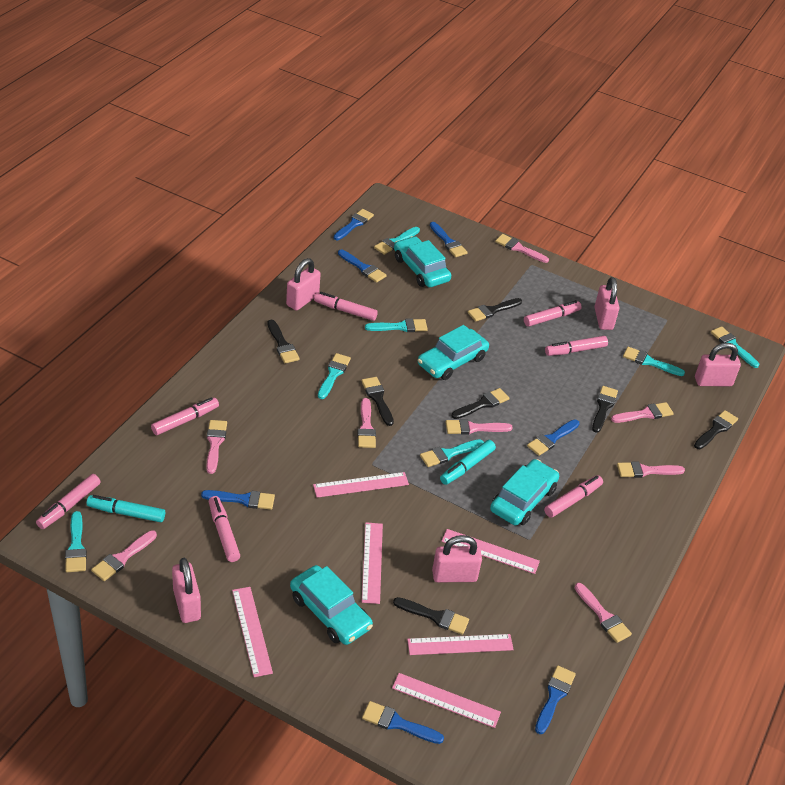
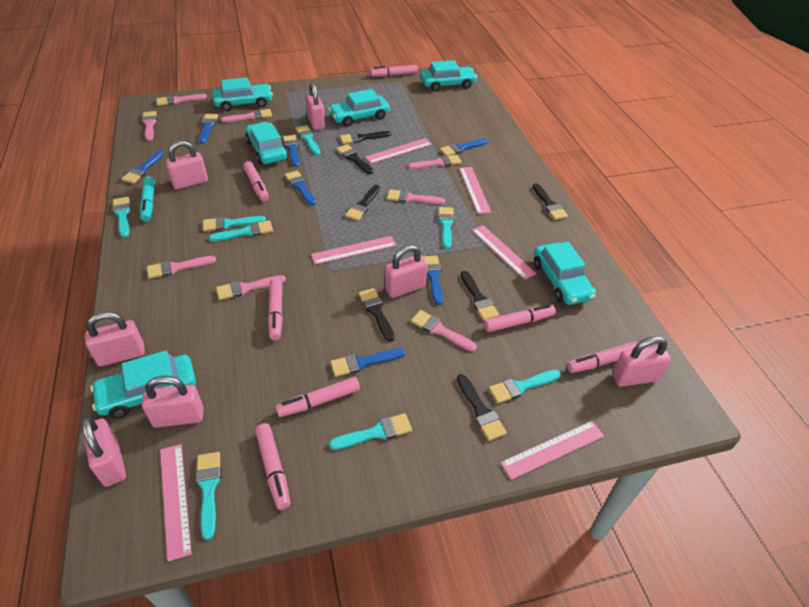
pink padlock: 5 -> 7
turquoise brush: 7 -> 8
turquoise car: 4 -> 6
turquoise marker: 2 -> 1

